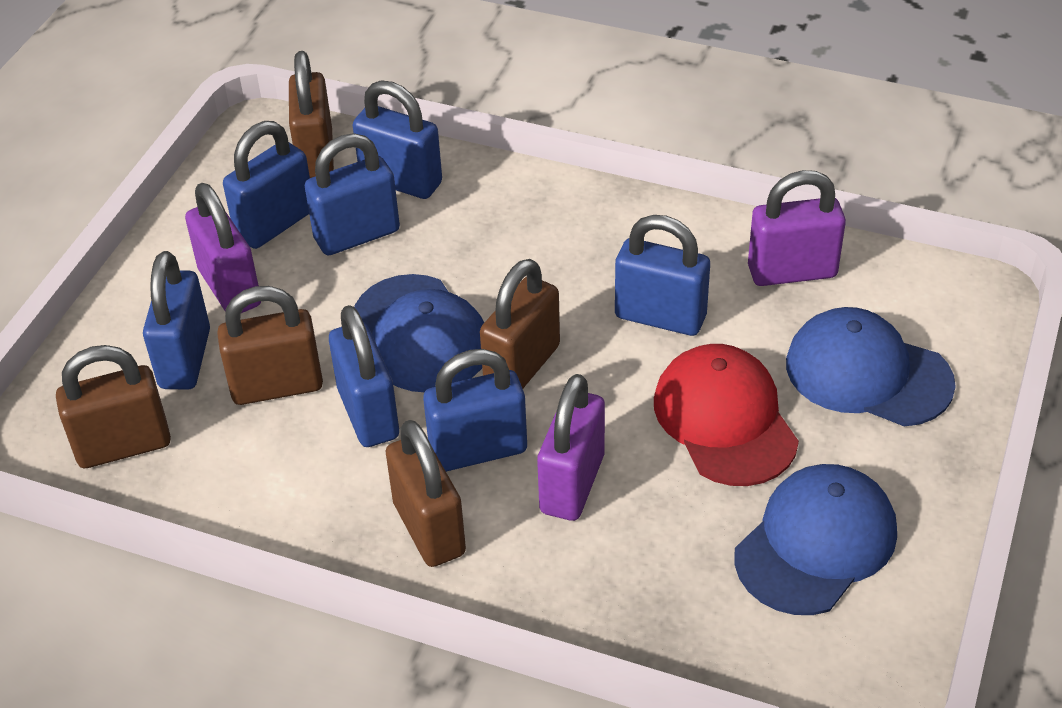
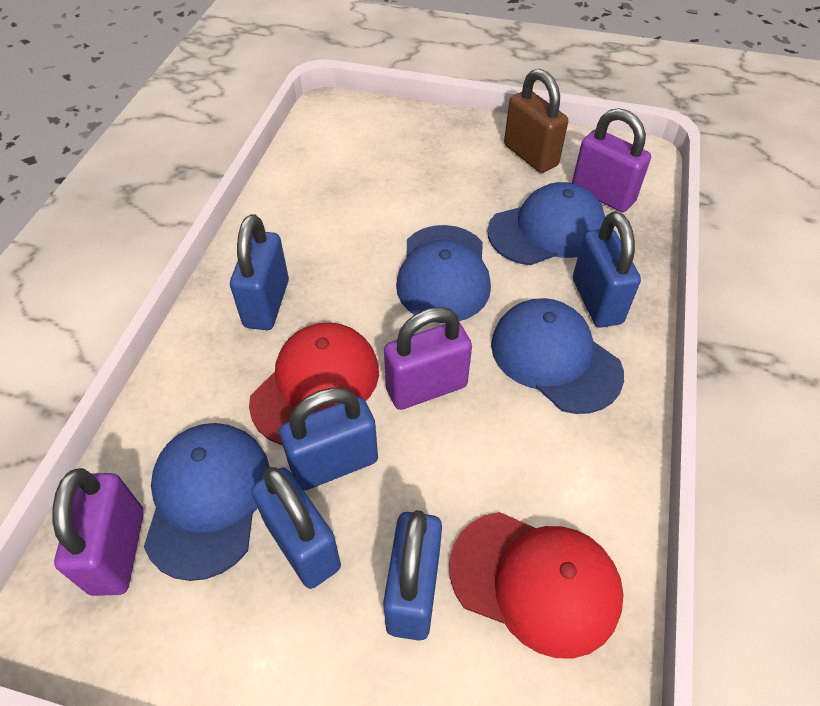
blue cap: 3 -> 4
blue padlock: 7 -> 5
brown padlock: 5 -> 1
red cap: 1 -> 2

